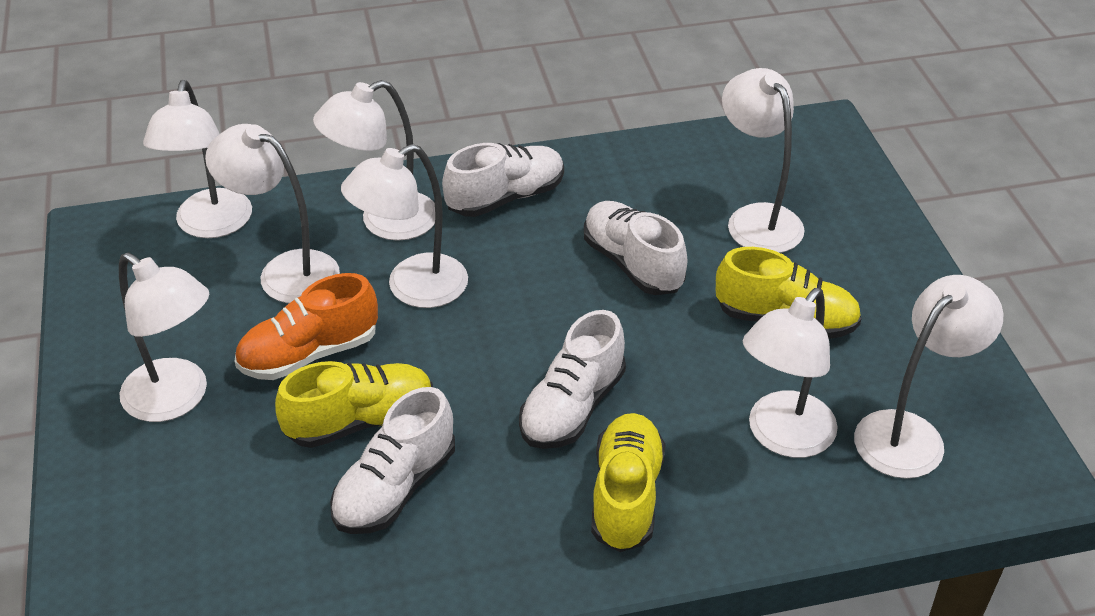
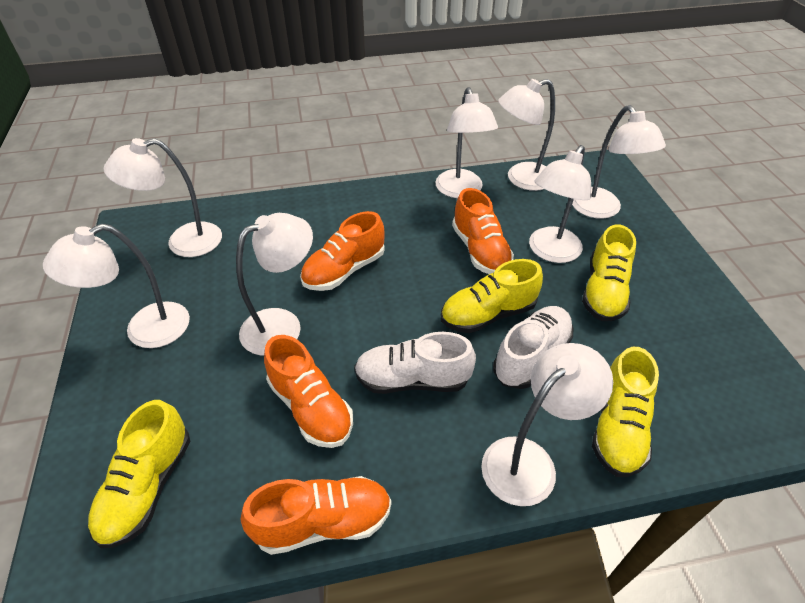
orange shoe: 1 -> 4
white shoe: 4 -> 2
yellow shoe: 3 -> 4

